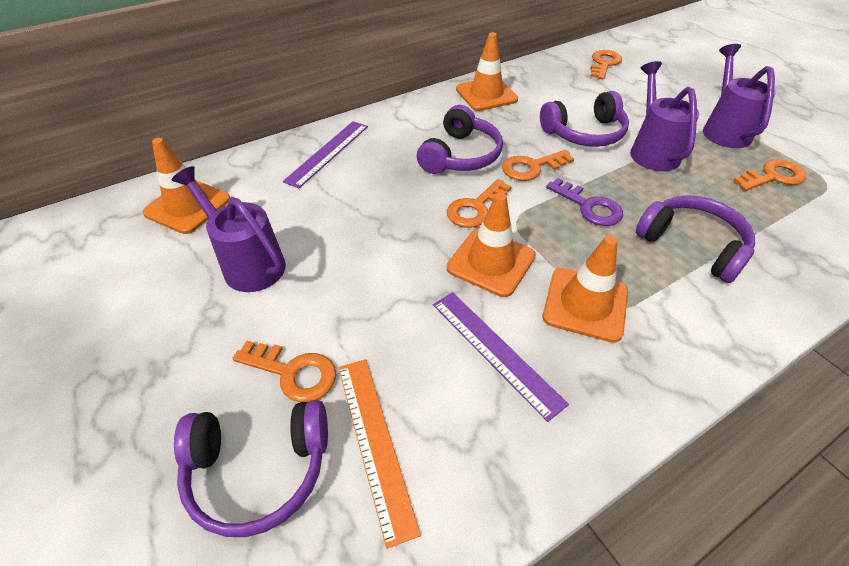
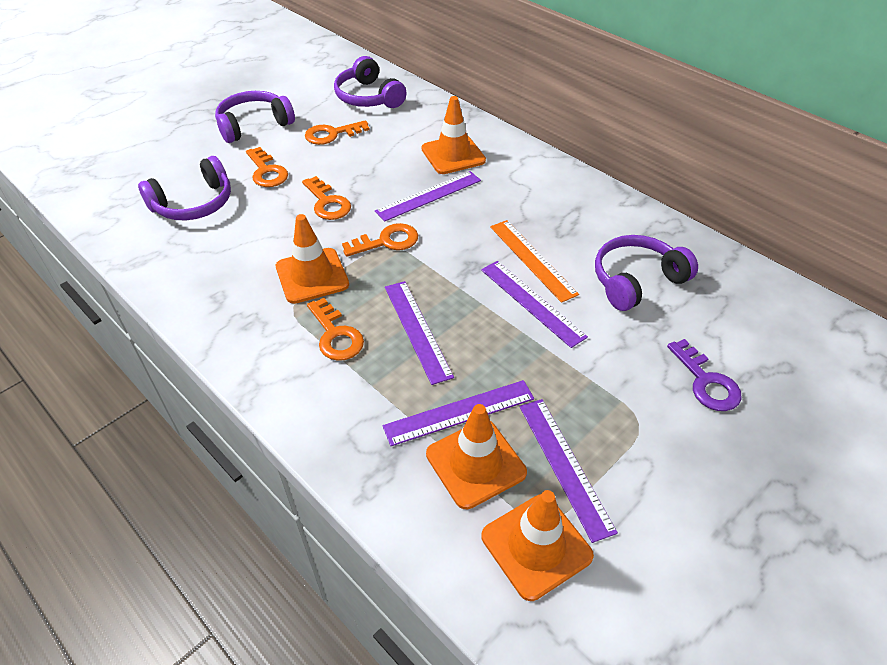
purple ruler: 2 -> 5
purple watering can: 3 -> 0

